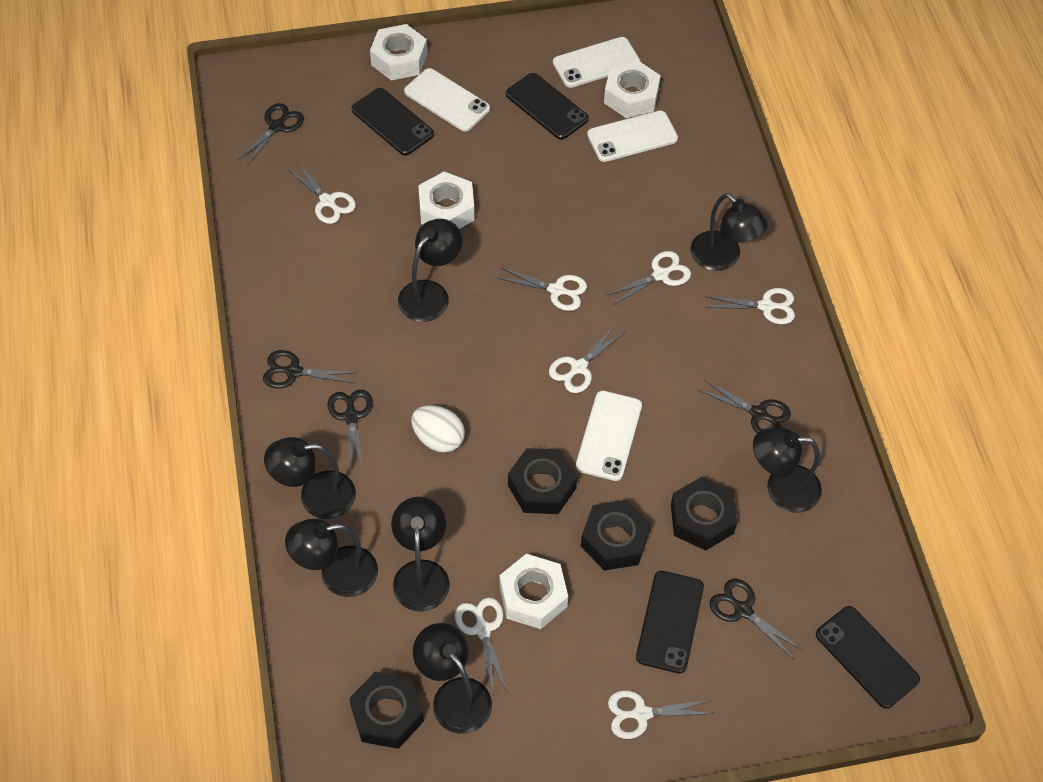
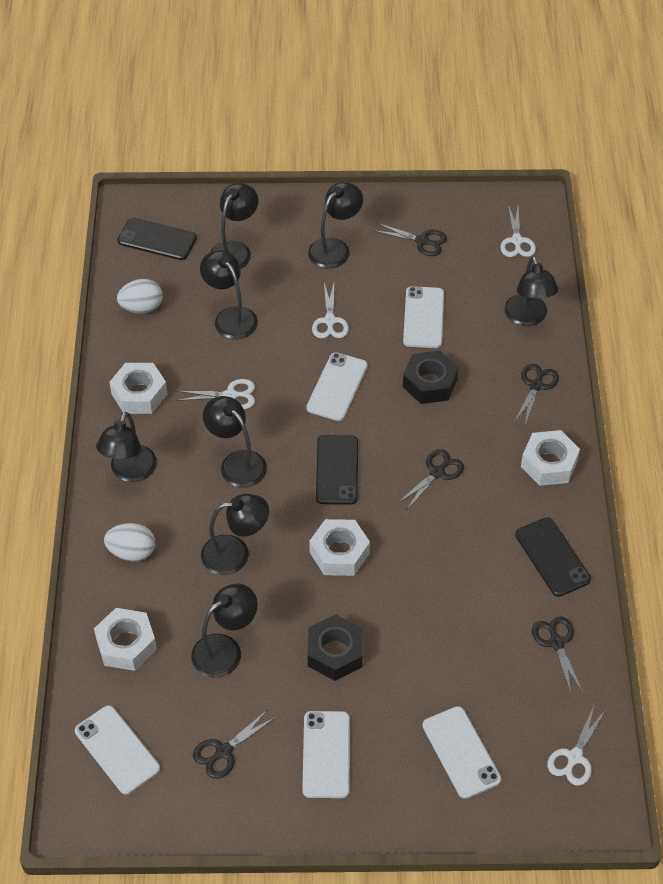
black lamp: 7 -> 8
black nut: 4 -> 2
black phone: 4 -> 3
white egg: 1 -> 2
white phone: 4 -> 5
white scissors: 7 -> 4

